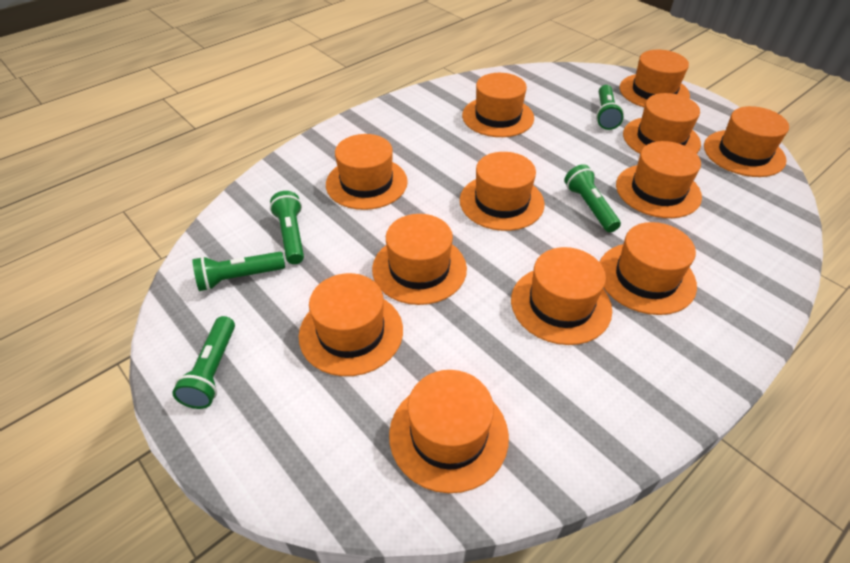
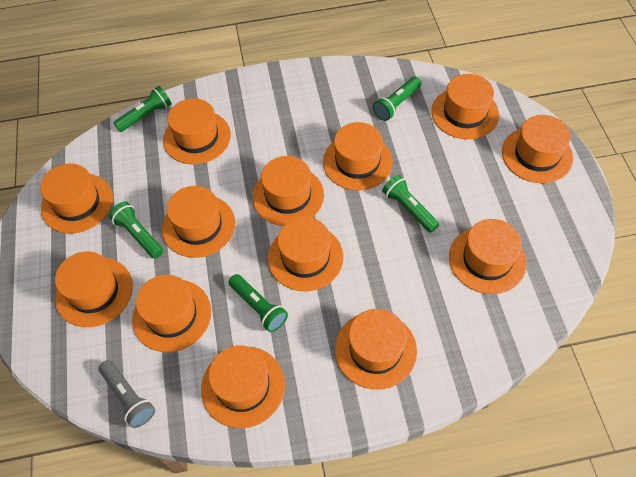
grey flashlight: 0 -> 1
orange hat: 12 -> 13

